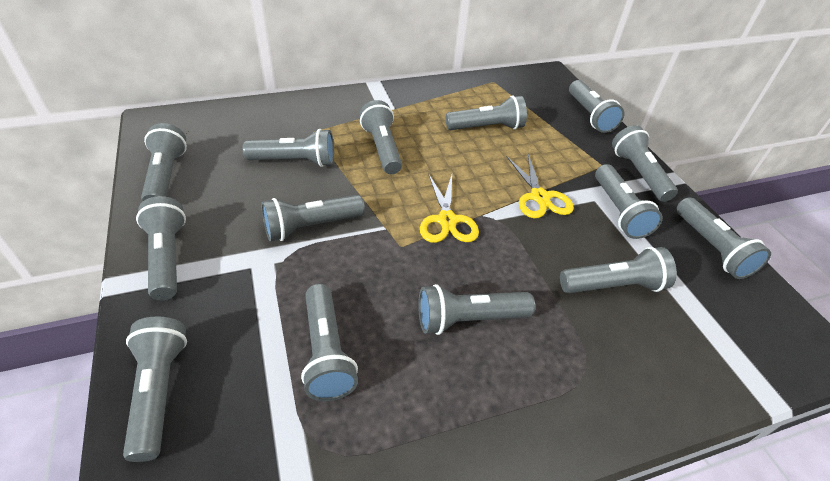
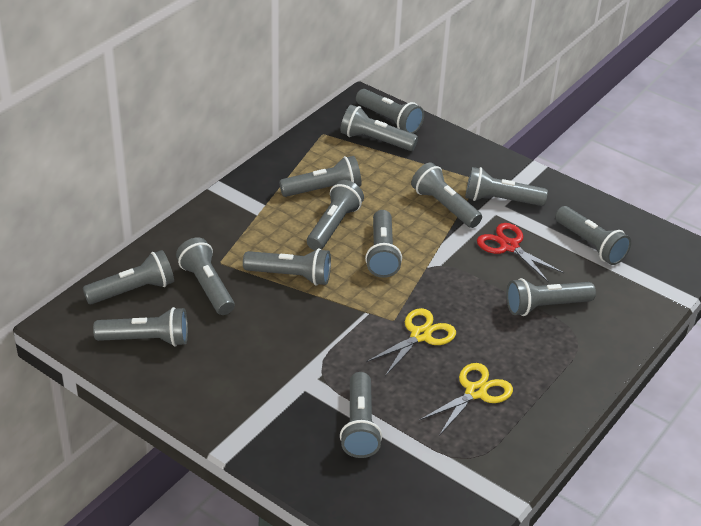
red scissors: 0 -> 1

